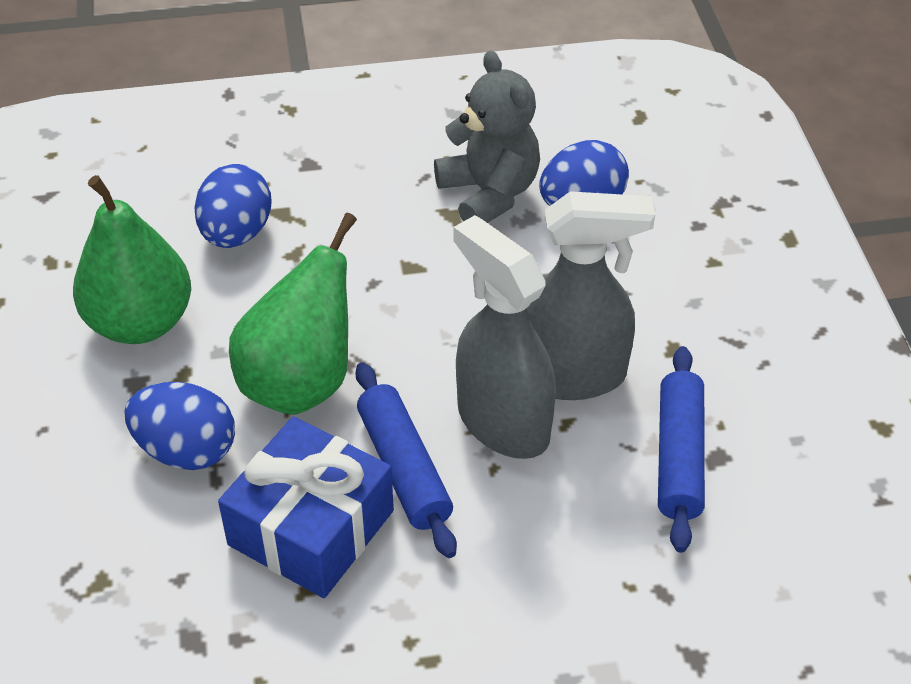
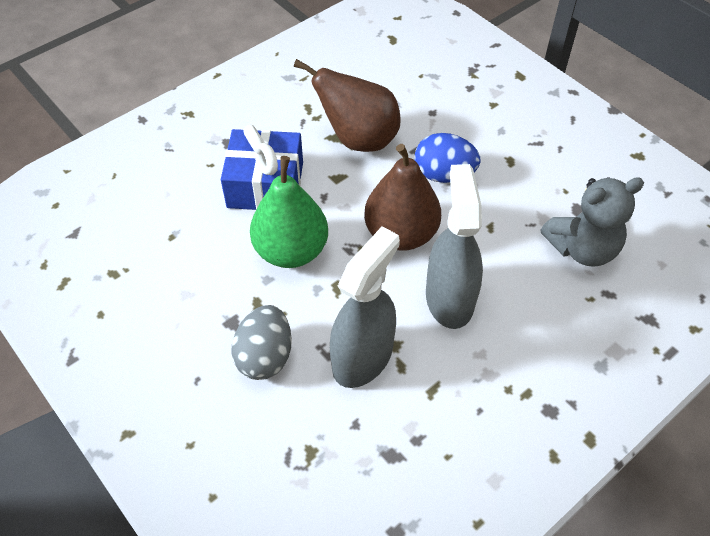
blue egg: 3 -> 1
blue rolling pin: 2 -> 0
brown pear: 0 -> 2
green pear: 2 -> 1
grey egg: 0 -> 1

